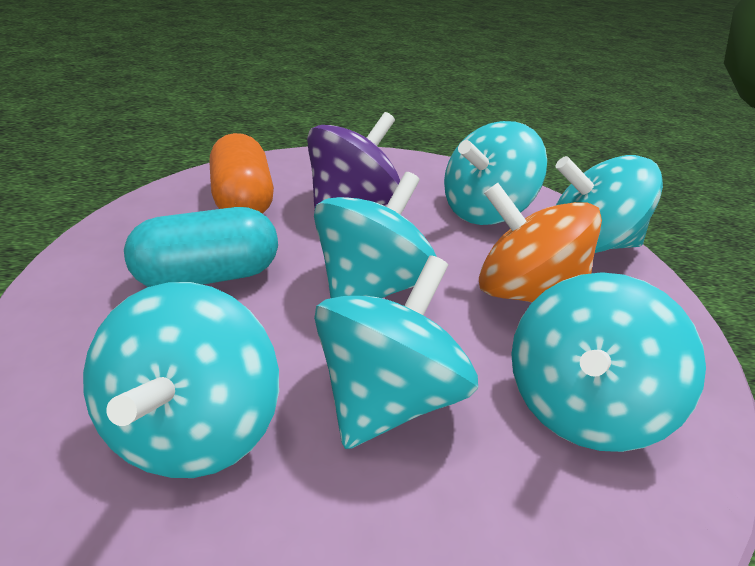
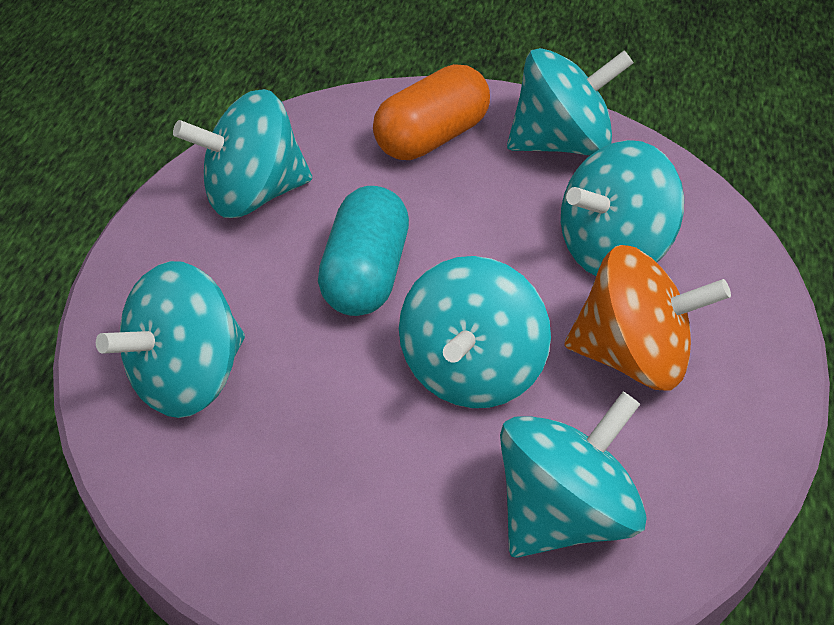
purple spinning top: 1 -> 0

